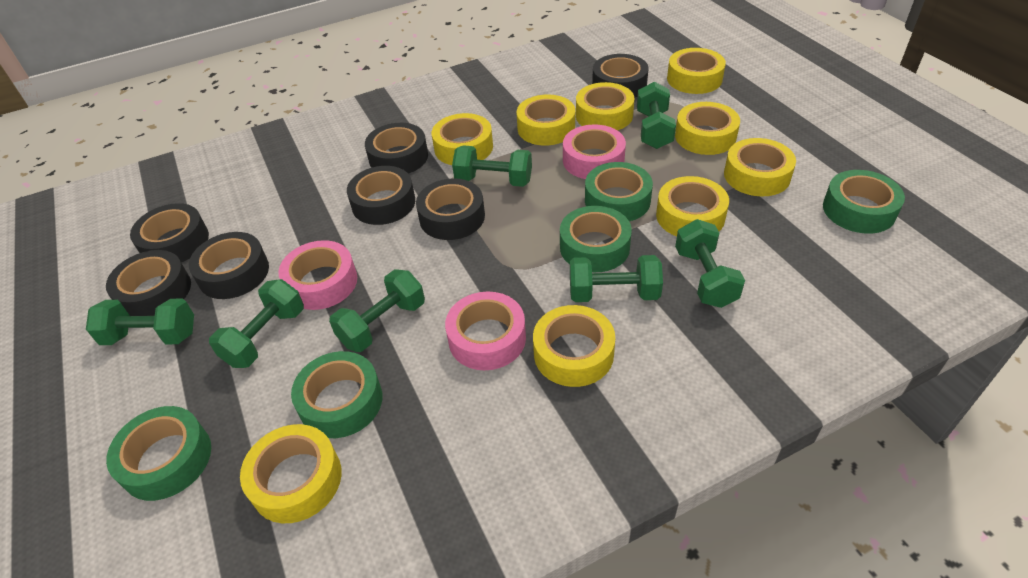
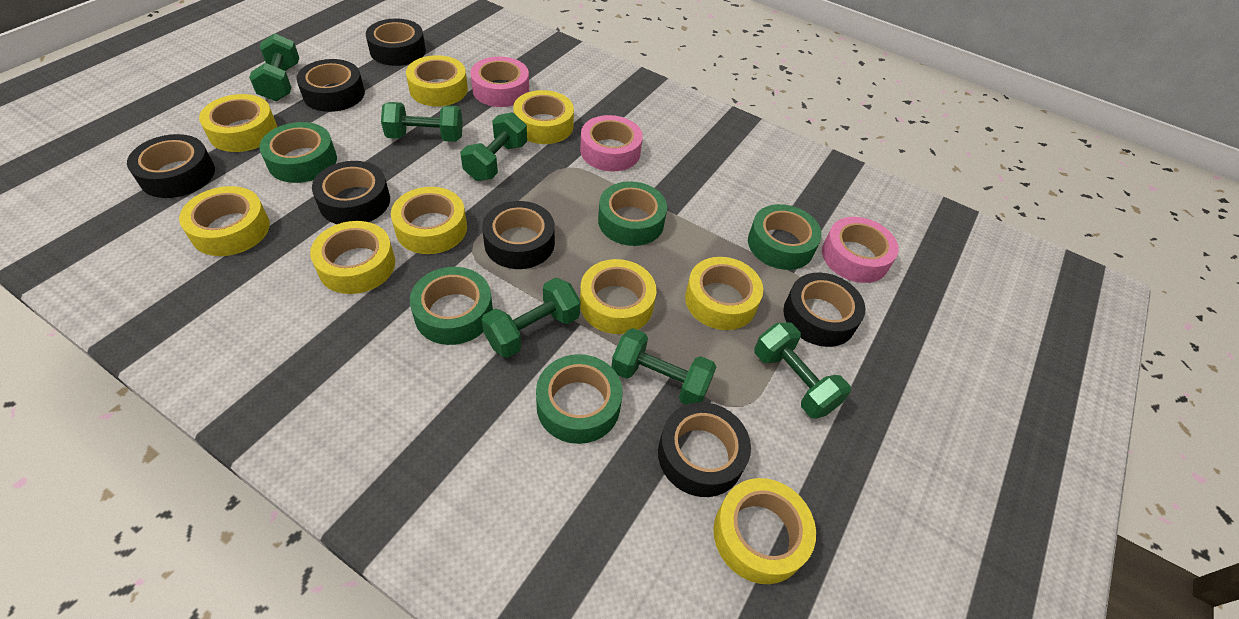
green dumbbell: 7 -> 6

